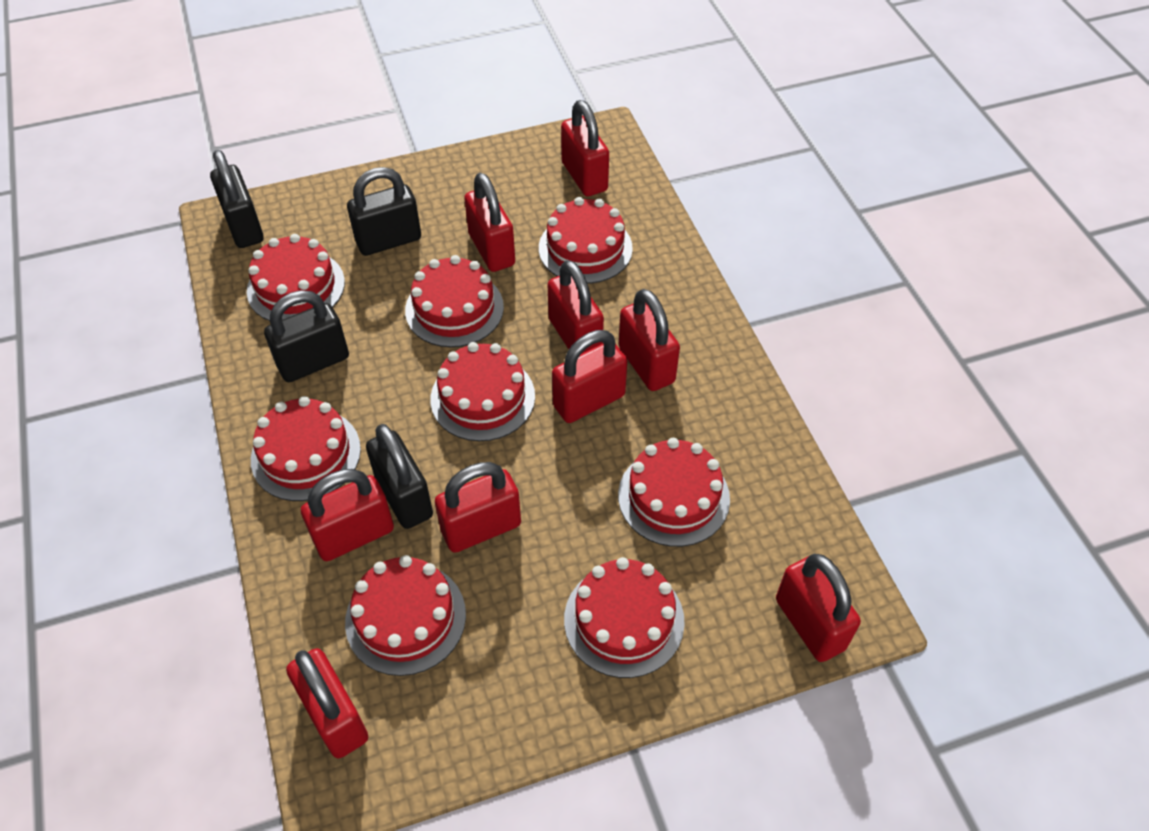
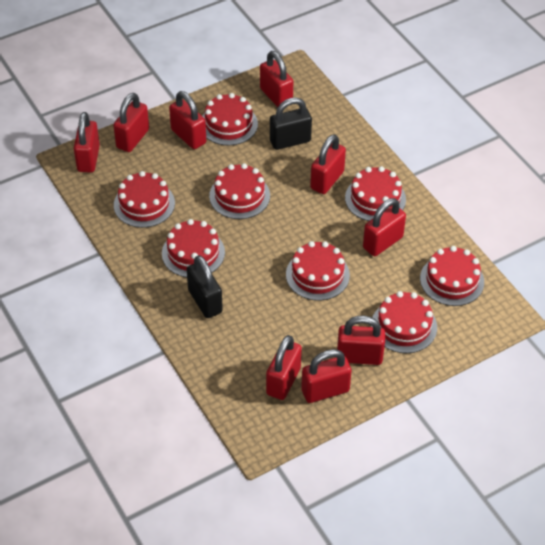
black padlock: 4 -> 2

